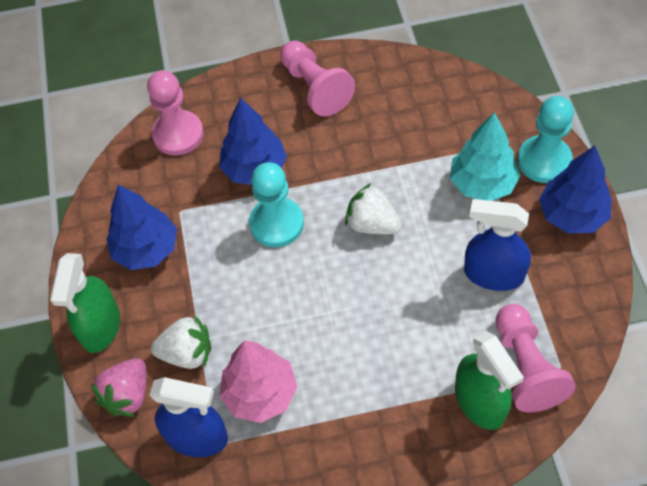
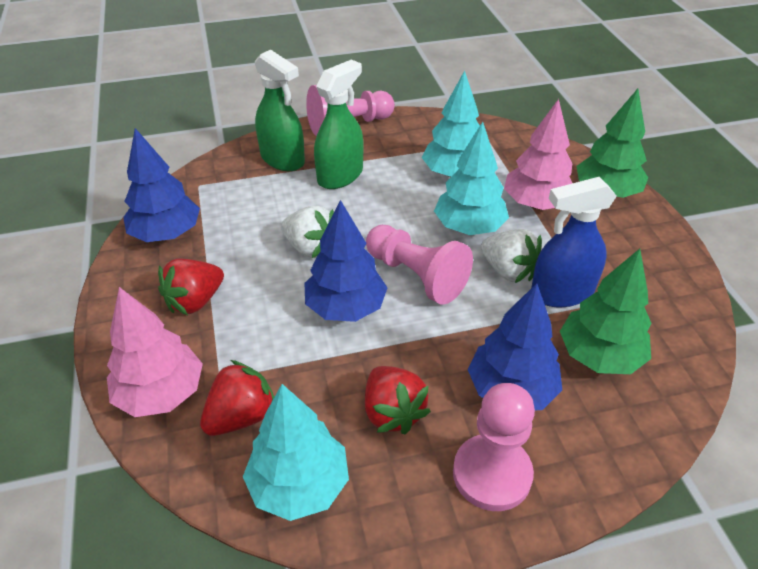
blue spray bottle: 2 -> 1
green tree: 0 -> 2
pink strawberry: 1 -> 0
pink tree: 1 -> 2
red strawberry: 0 -> 3
turquoise pawn: 2 -> 0
turquoise tree: 1 -> 3

